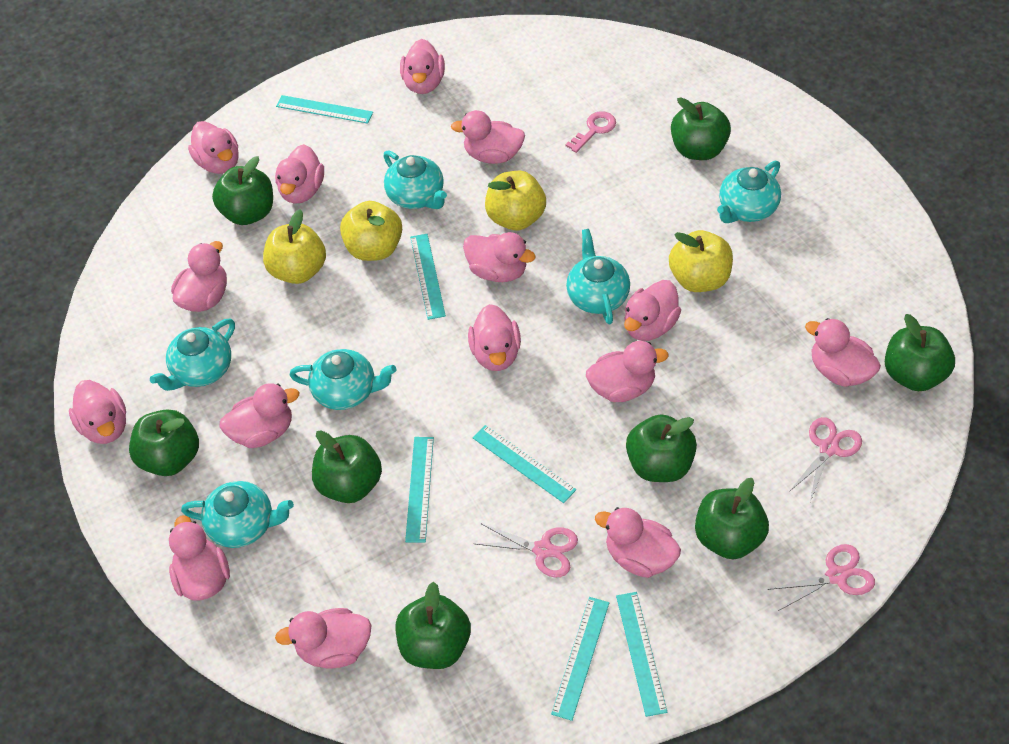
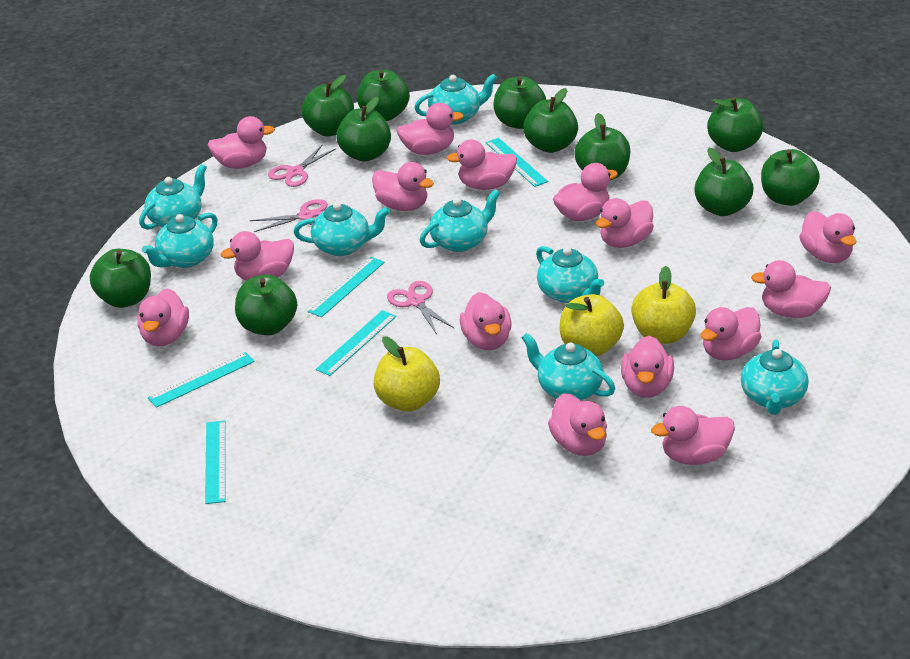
green apple: 8 -> 11
pink key: 1 -> 0
turquoise ruler: 6 -> 5
turquoise teapot: 6 -> 8
yellow apple: 4 -> 3

